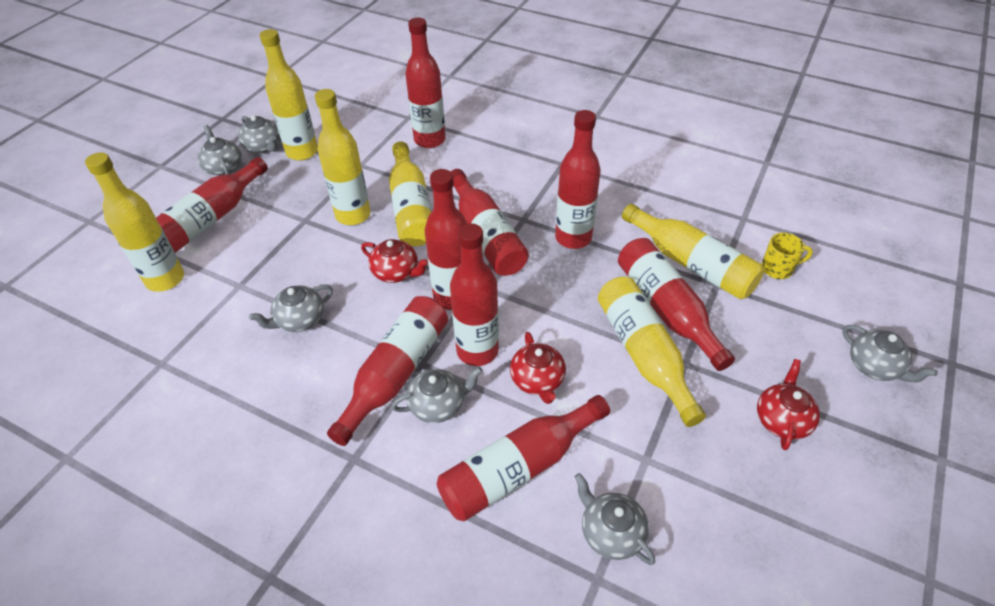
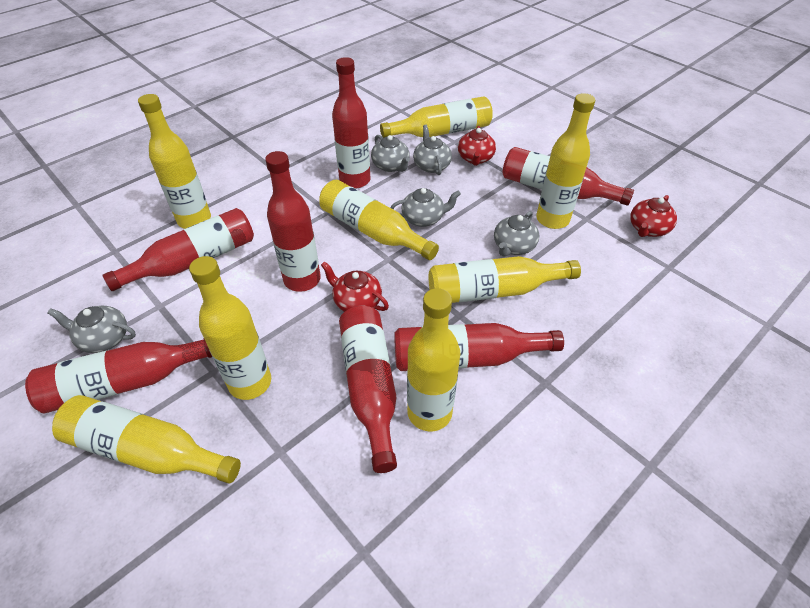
grey teapot: 6 -> 5
red bottle: 9 -> 7
yellow bottle: 6 -> 8
yellow mug: 1 -> 0

